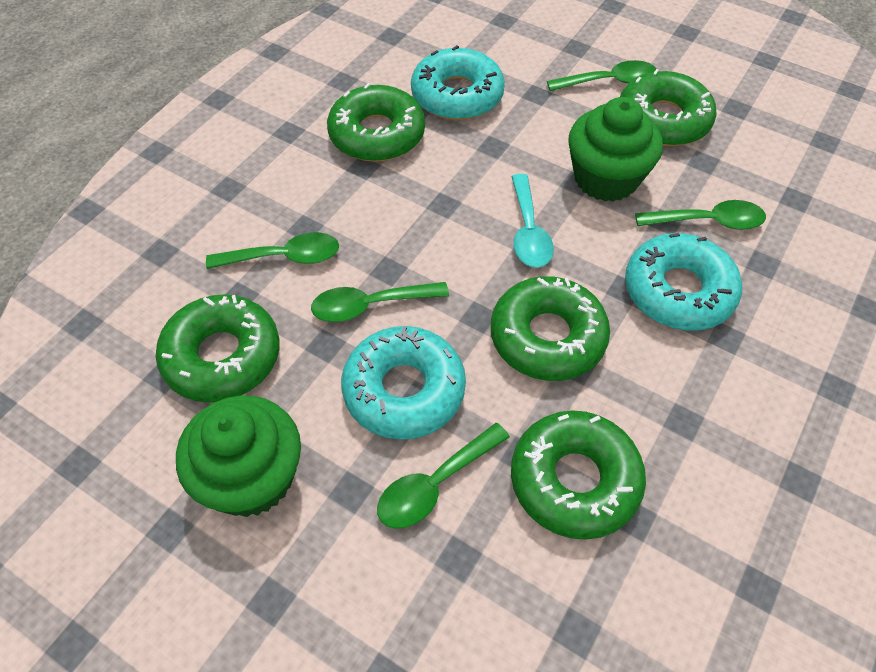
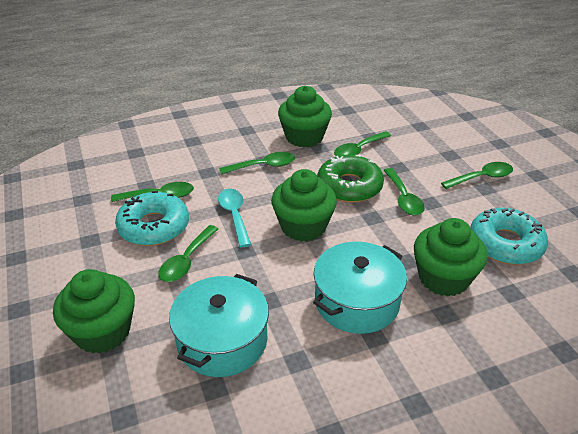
green cupcake: 2 -> 4
green donut: 5 -> 1
green spoon: 5 -> 6
turquoise donut: 3 -> 2
turquoise pot: 0 -> 2

